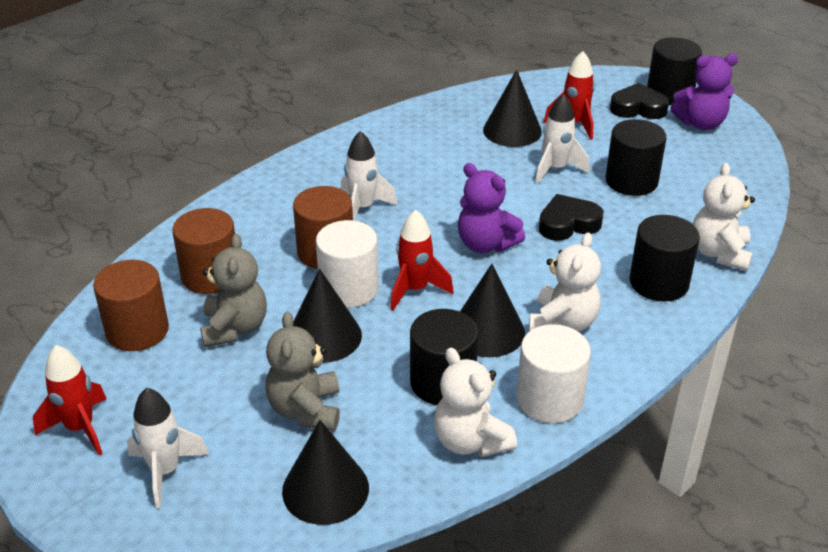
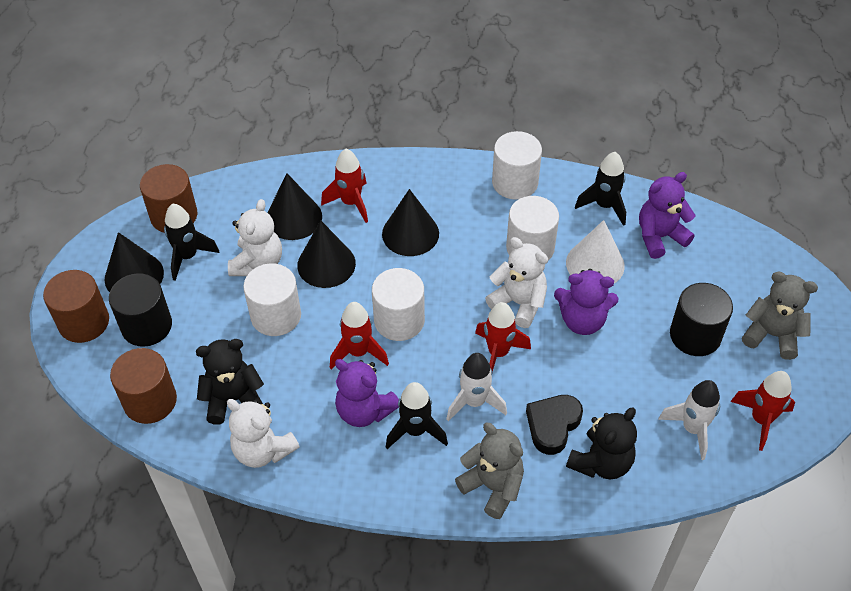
black cylinder: 4 -> 2
black heart: 2 -> 1
black rocket: 0 -> 3
black teddy bear: 0 -> 2
purple teddy bear: 2 -> 3
red rocket: 3 -> 4
white cone: 0 -> 1
white cylinder: 2 -> 4
white rocket: 3 -> 2

